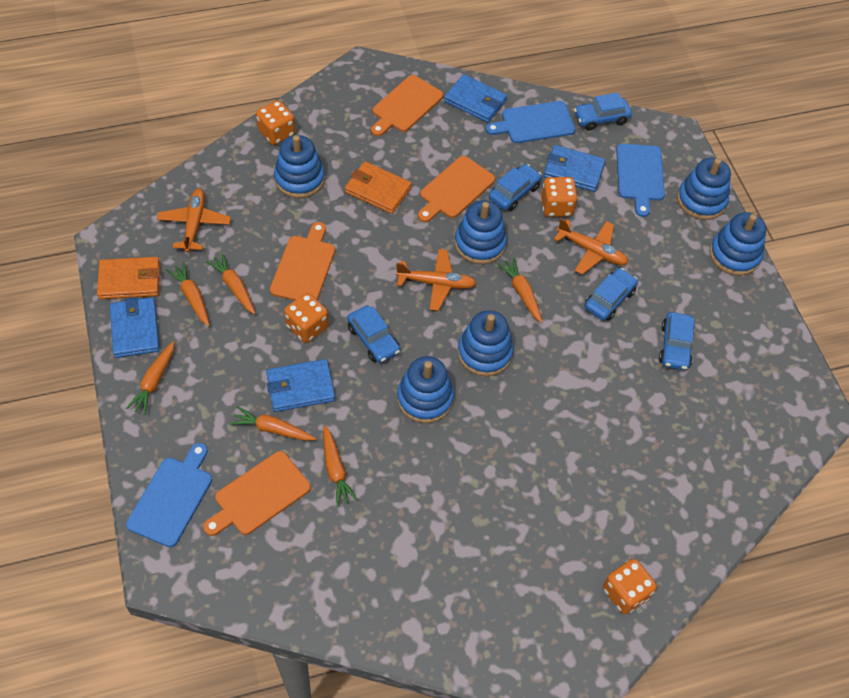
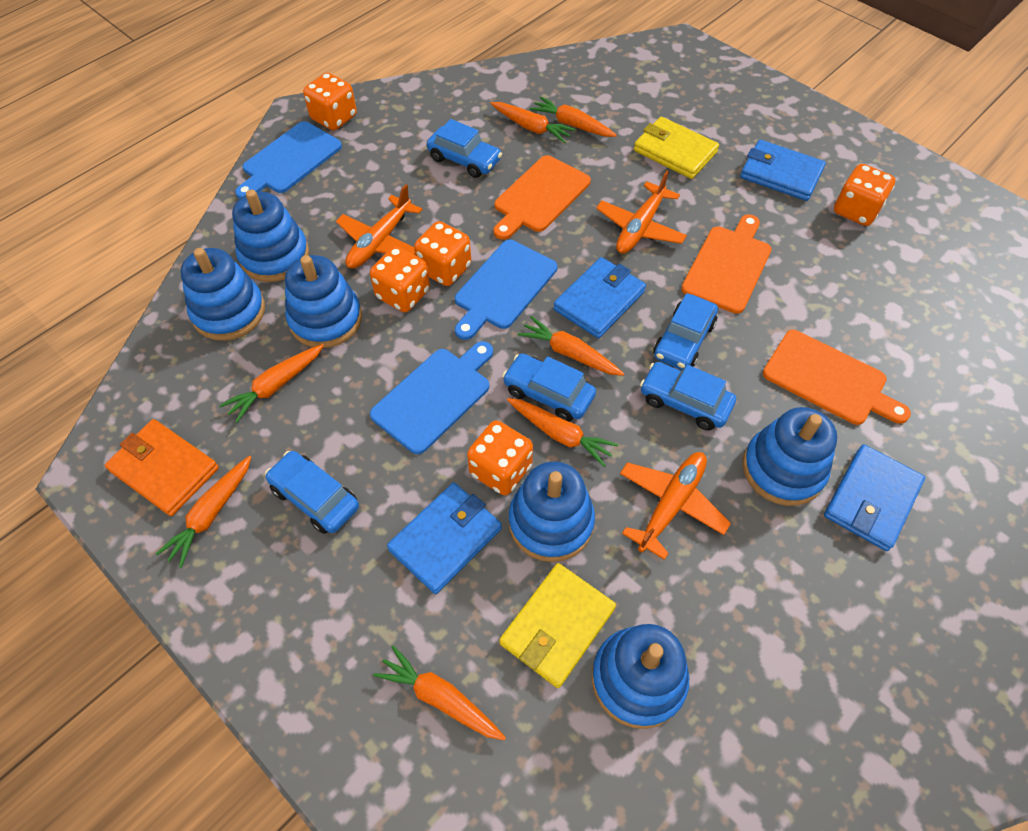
orange carrot: 6 -> 7
orange cutting board: 4 -> 3
orange dice: 4 -> 5
orange wallet: 2 -> 1
yellow wallet: 0 -> 2

